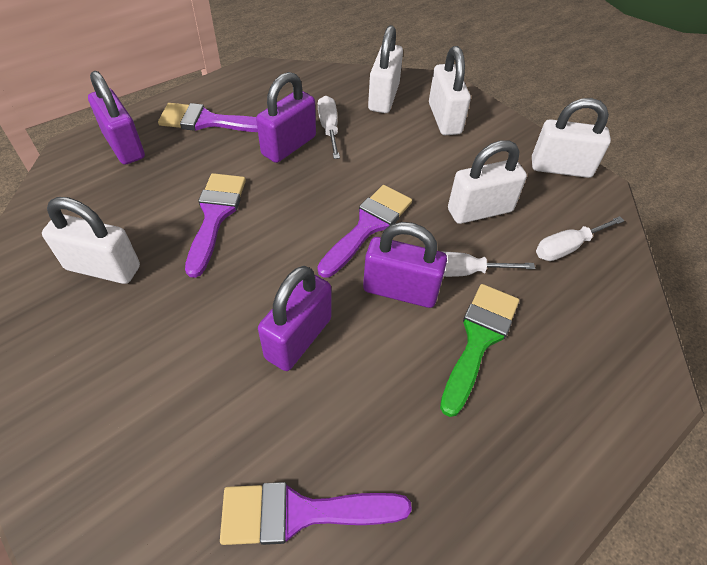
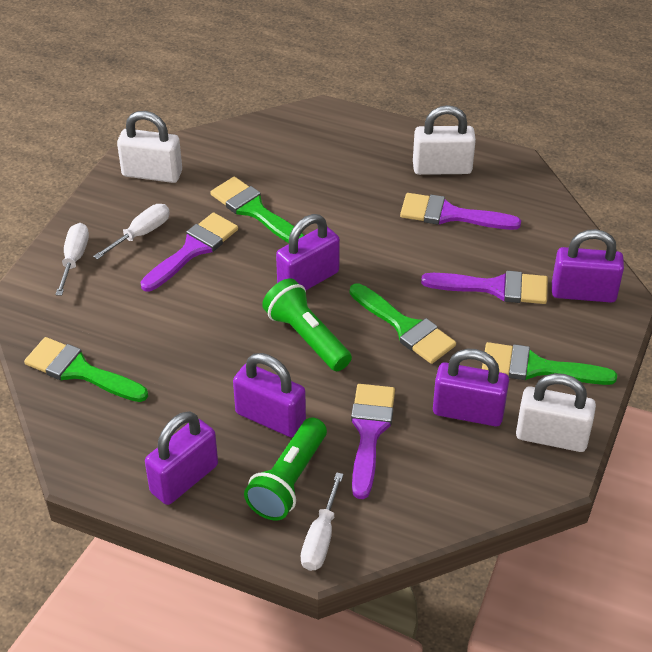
green brush: 1 -> 4
green flashlight: 0 -> 2
purple padlock: 4 -> 5
white padlock: 5 -> 3

